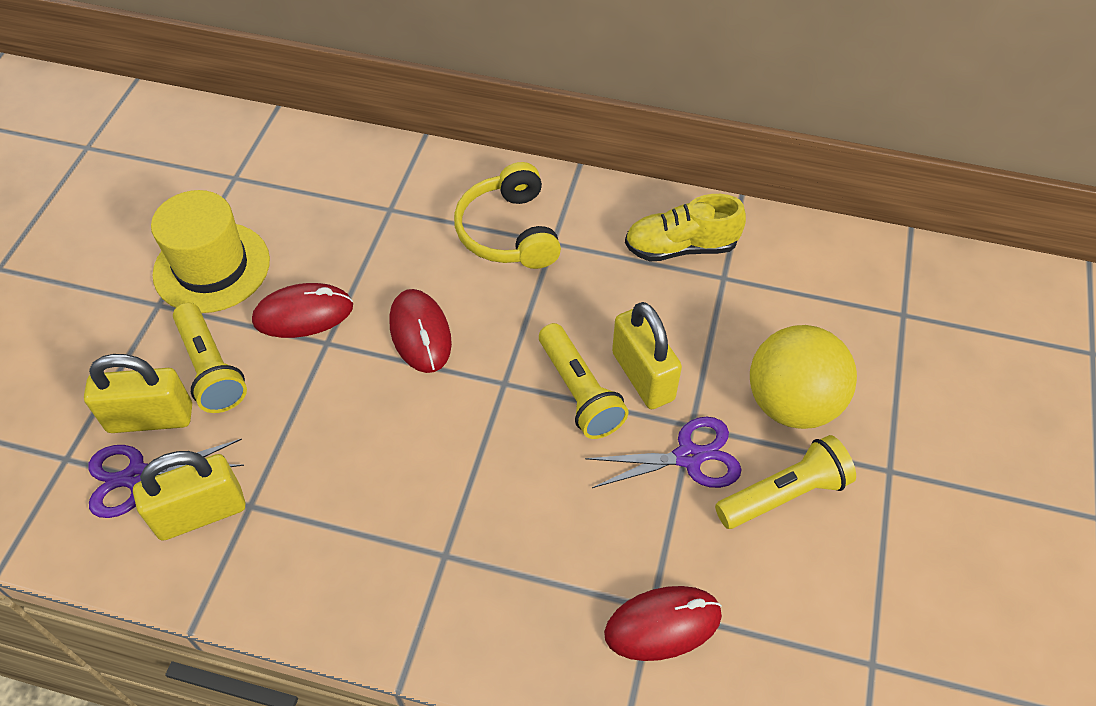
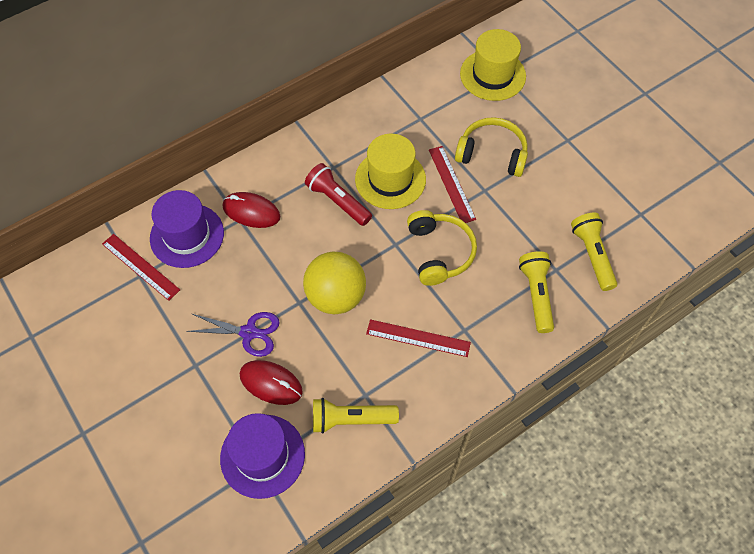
purple hat: 0 -> 2
purple scissors: 2 -> 1
red flashlight: 0 -> 1
red mouse: 3 -> 2
red ruler: 0 -> 3
yellow hat: 1 -> 2
yellow headphones: 1 -> 2
yellow padlock: 3 -> 0
yellow shoe: 1 -> 0

